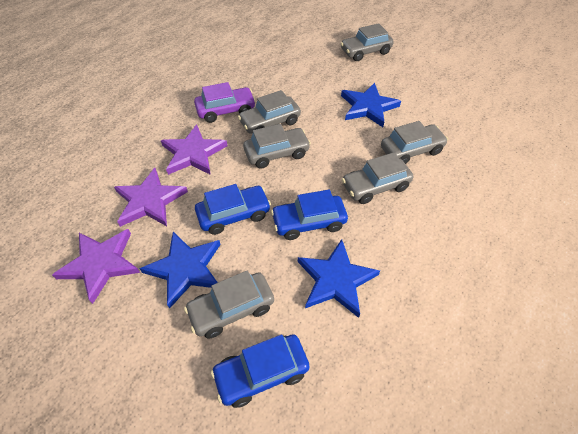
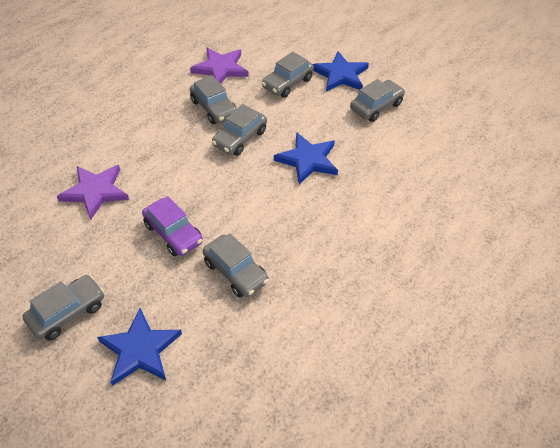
blue car: 3 -> 0
purple star: 3 -> 2

